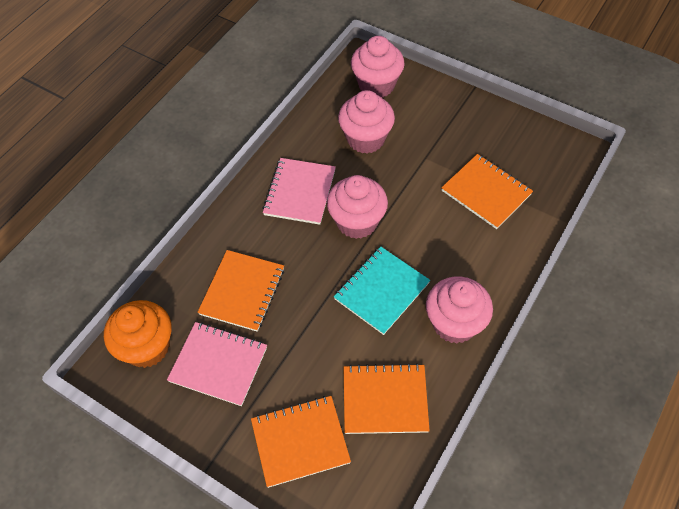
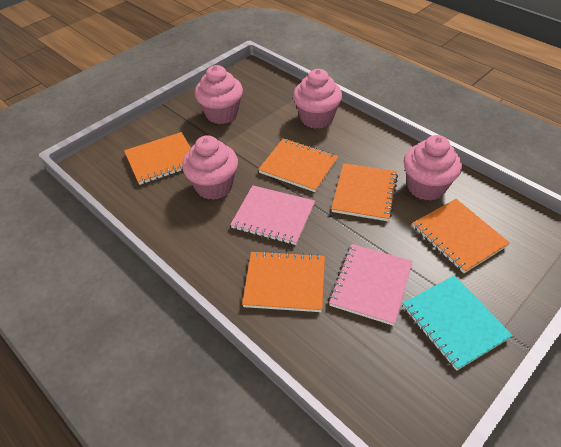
orange cupcake: 1 -> 0
orange notebook: 4 -> 5

